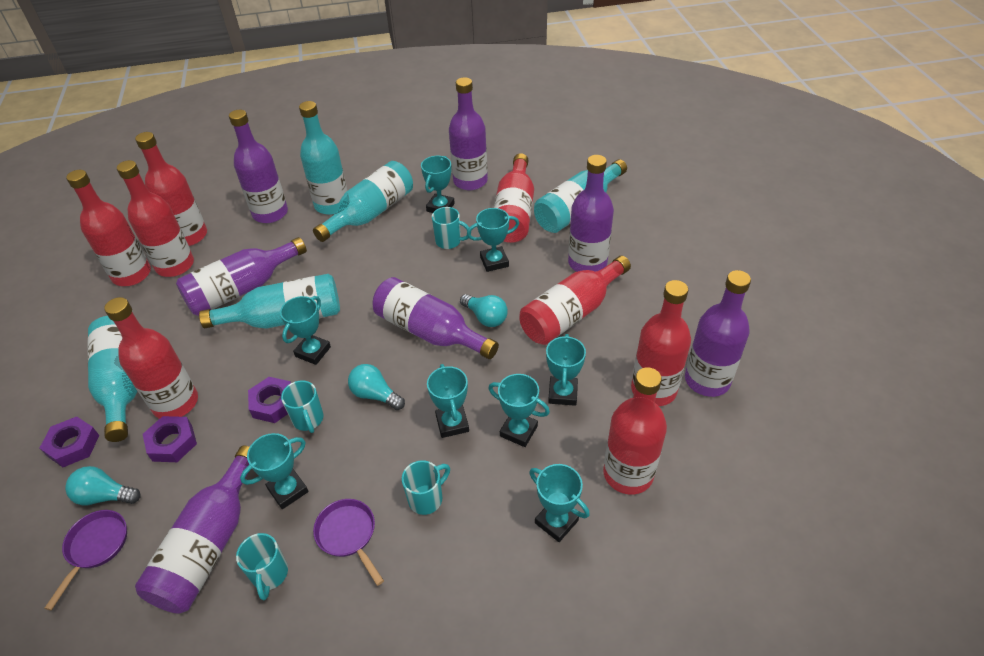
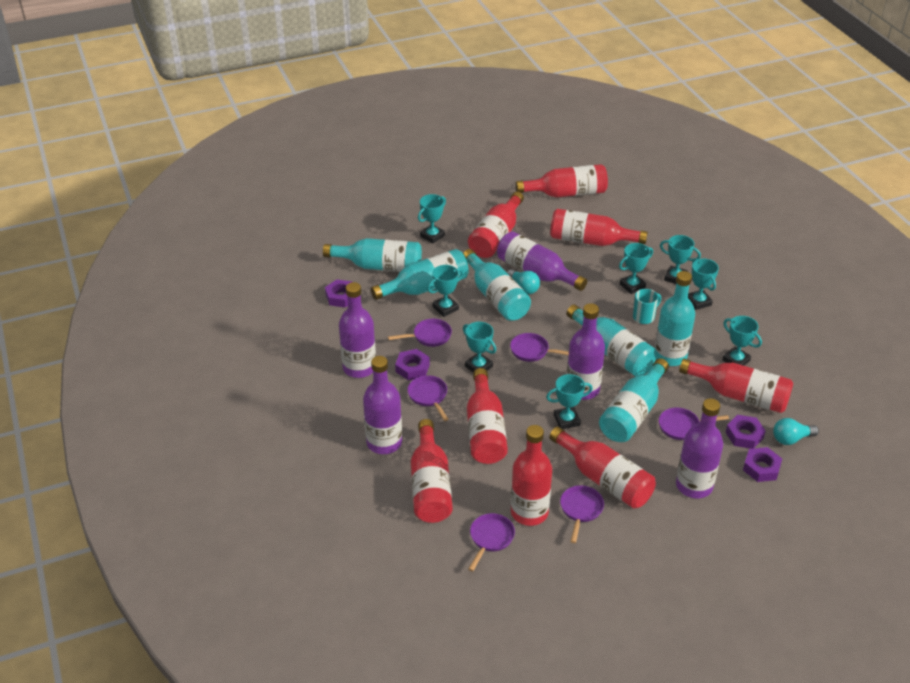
purple bottle: 7 -> 5
purple nut: 3 -> 4
purple pan: 2 -> 6
turquoise bottle: 5 -> 6
turquoise light bulb: 3 -> 2
turquoise mug: 4 -> 1

